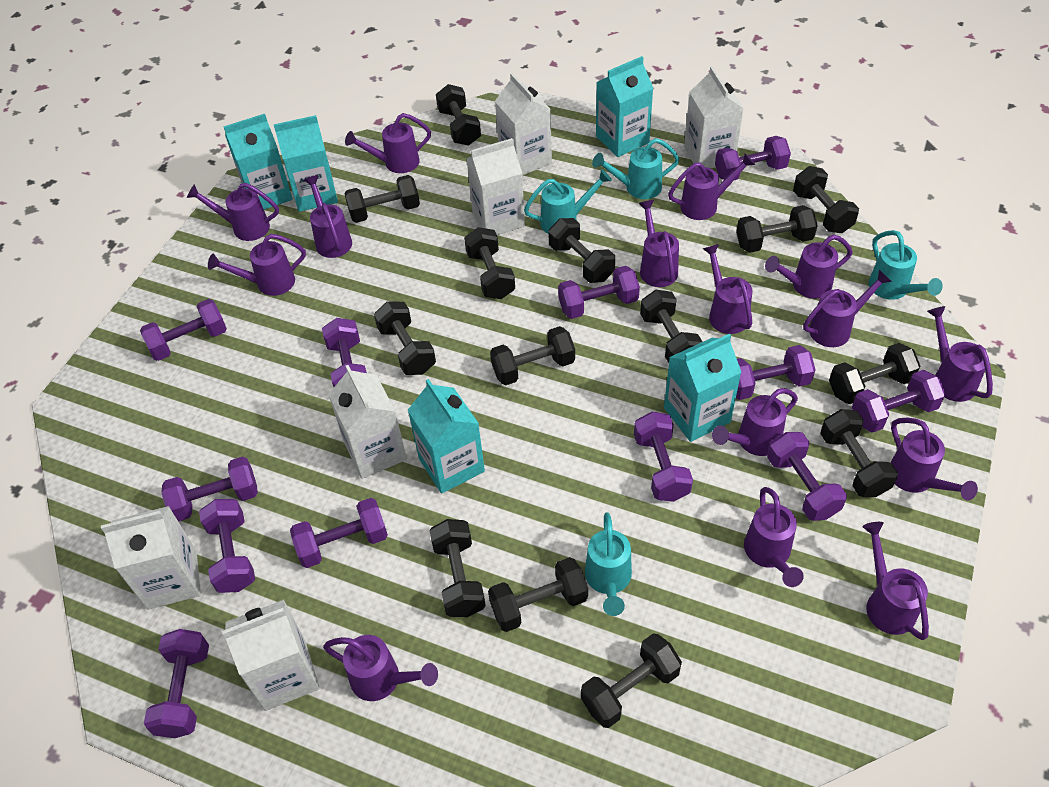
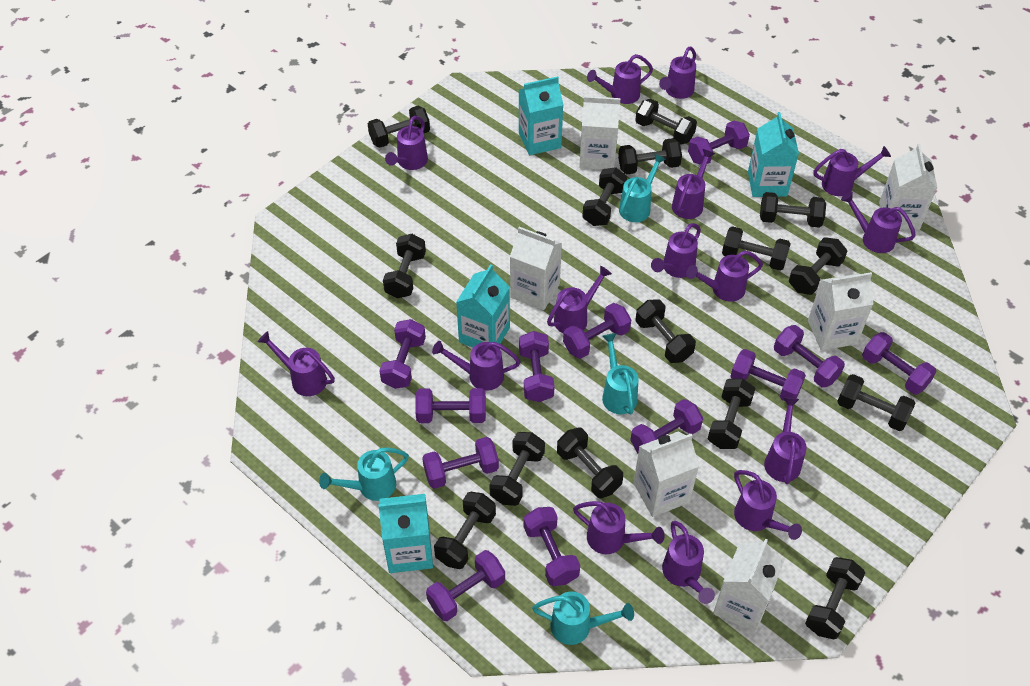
black dumbbell: 14 -> 15
turquoise carton: 5 -> 4

